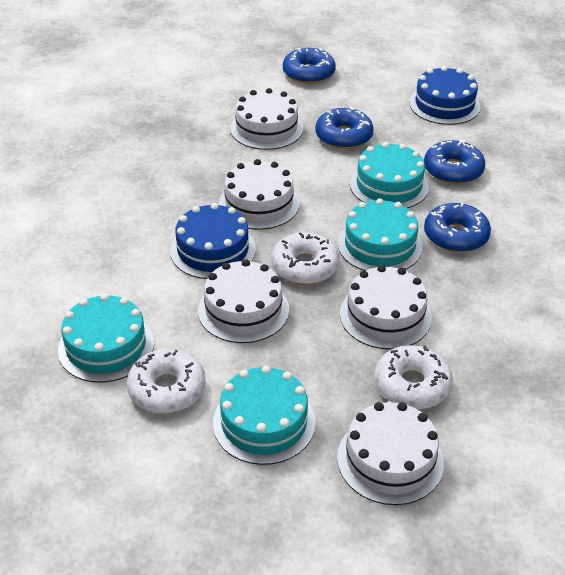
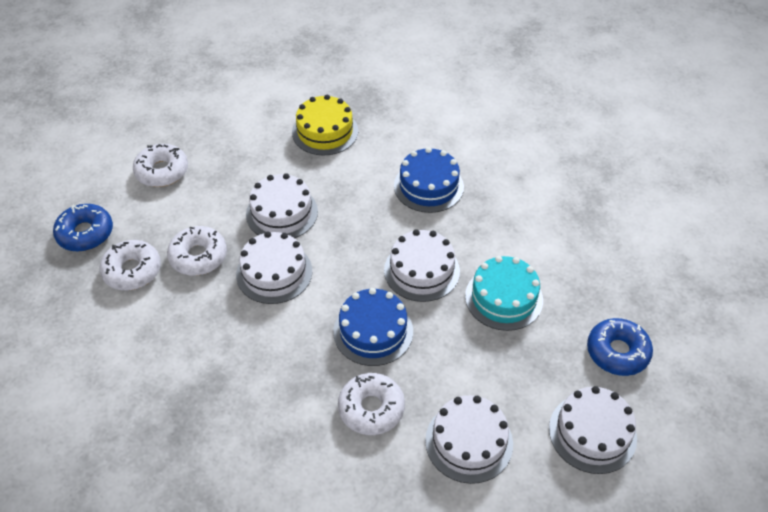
blue donut: 4 -> 2
turquoise cake: 4 -> 1
white donut: 3 -> 4
yellow cake: 0 -> 1

